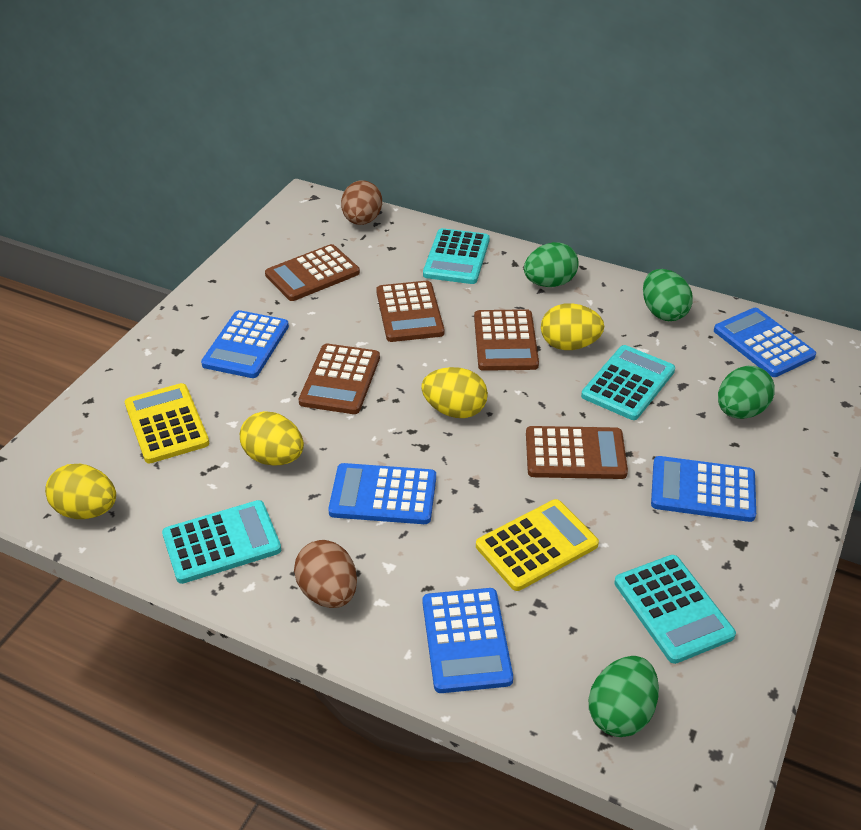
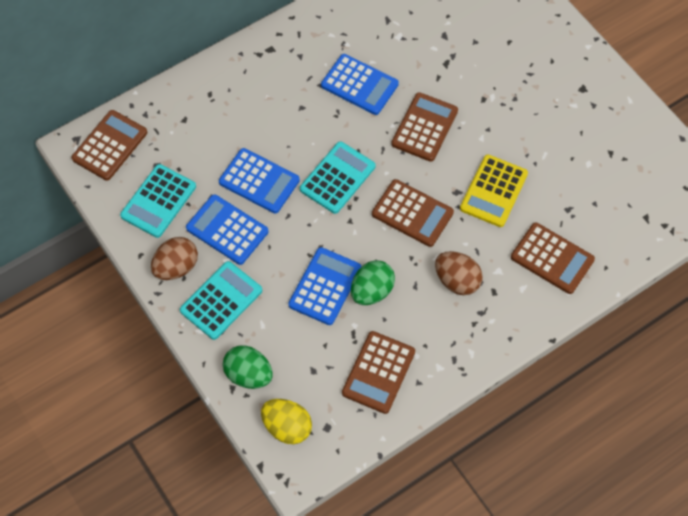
blue calculator: 5 -> 4
green egg: 4 -> 2
turquoise calculator: 4 -> 3
yellow calculator: 2 -> 1
yellow egg: 4 -> 1

